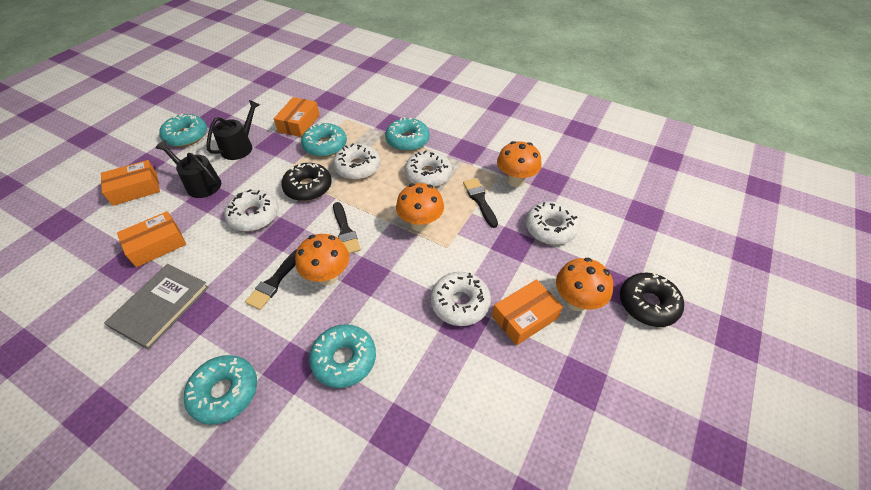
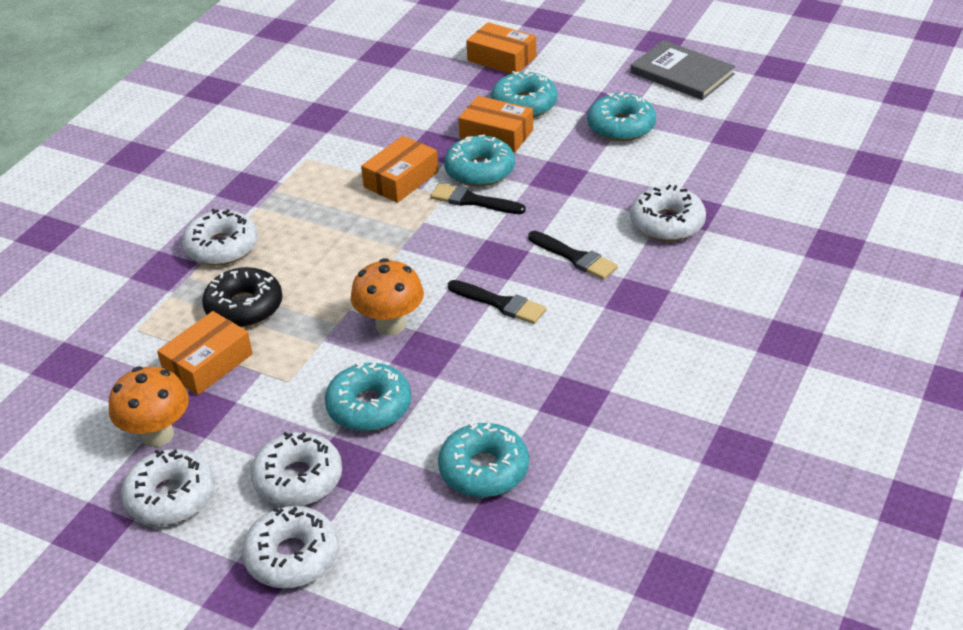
black donut: 2 -> 1
black watering can: 2 -> 0
orange mushroom: 4 -> 2

